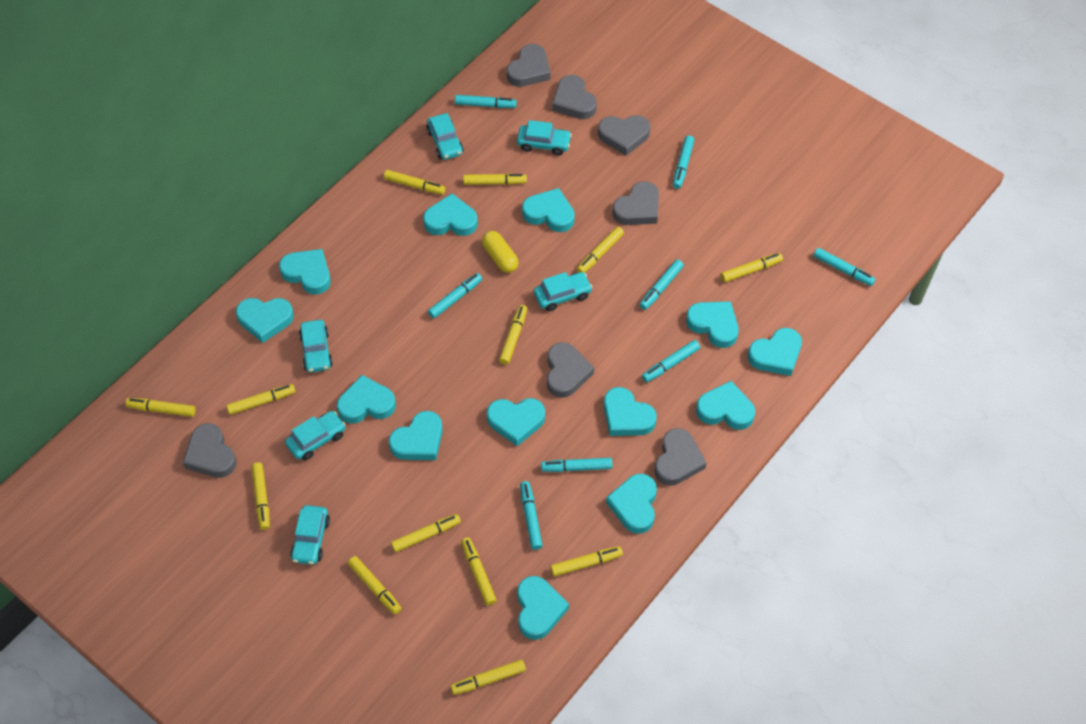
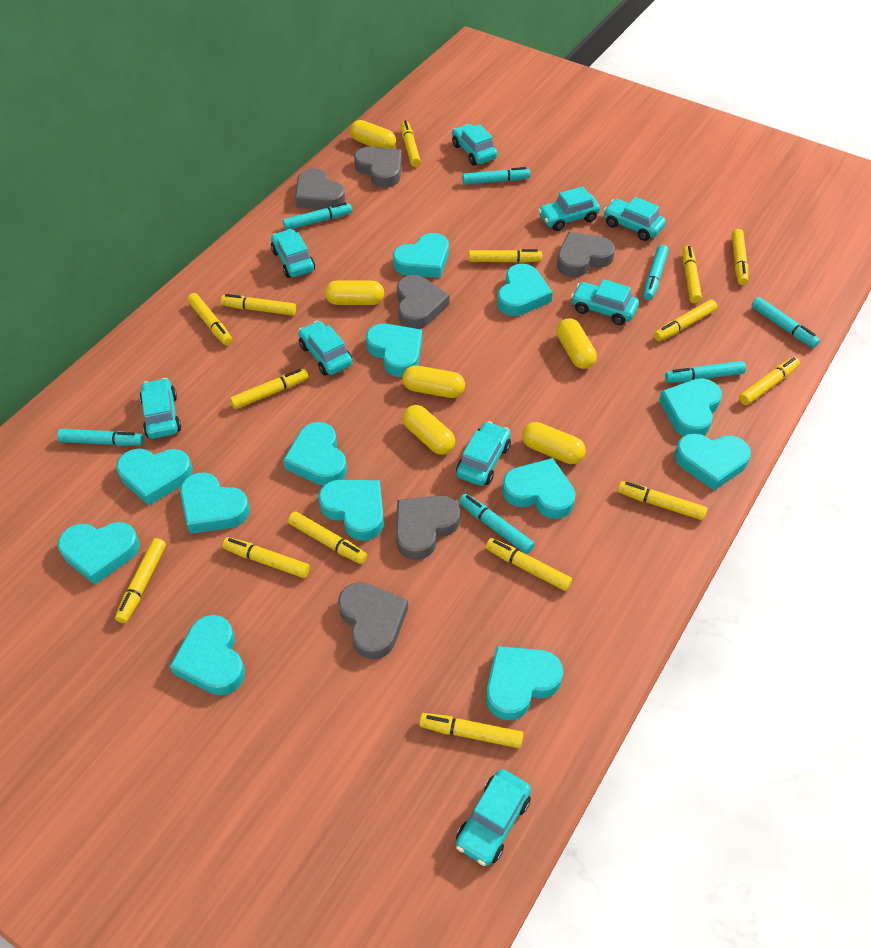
grey heart: 7 -> 6
turquoise car: 6 -> 9
turquoise marker: 8 -> 7
yellow capsule: 1 -> 6
yellow marker: 13 -> 15

